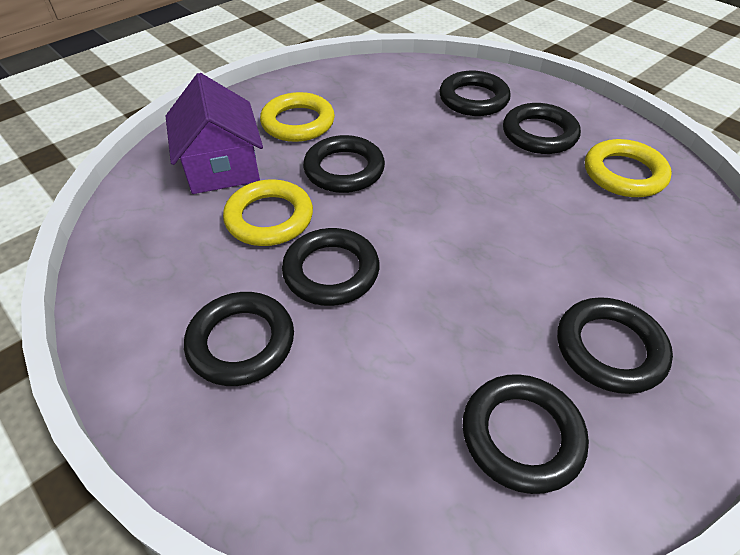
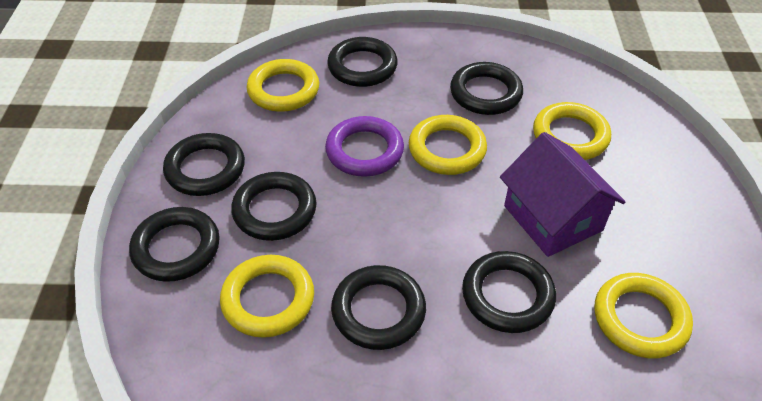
purple ring: 0 -> 1
yellow ring: 3 -> 5

